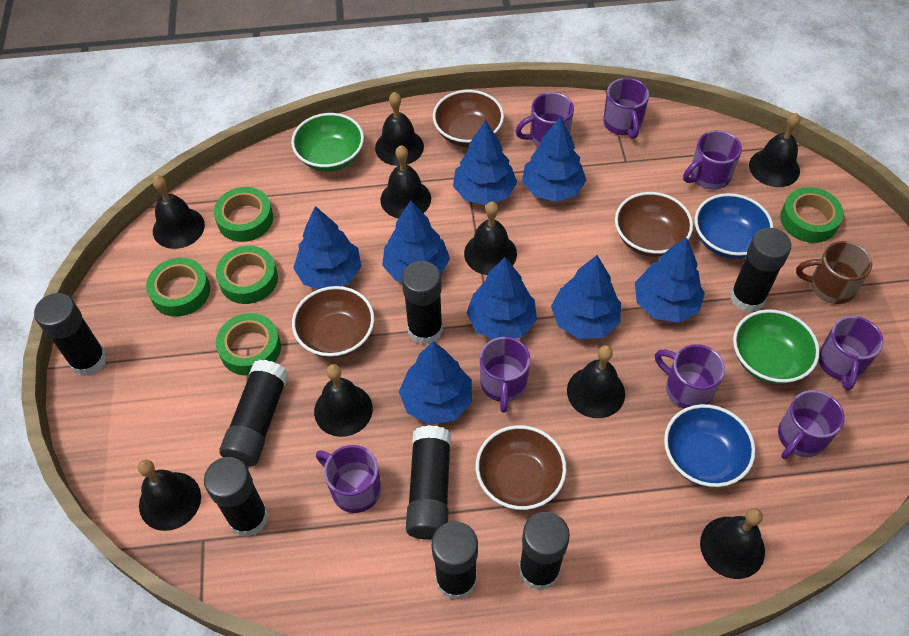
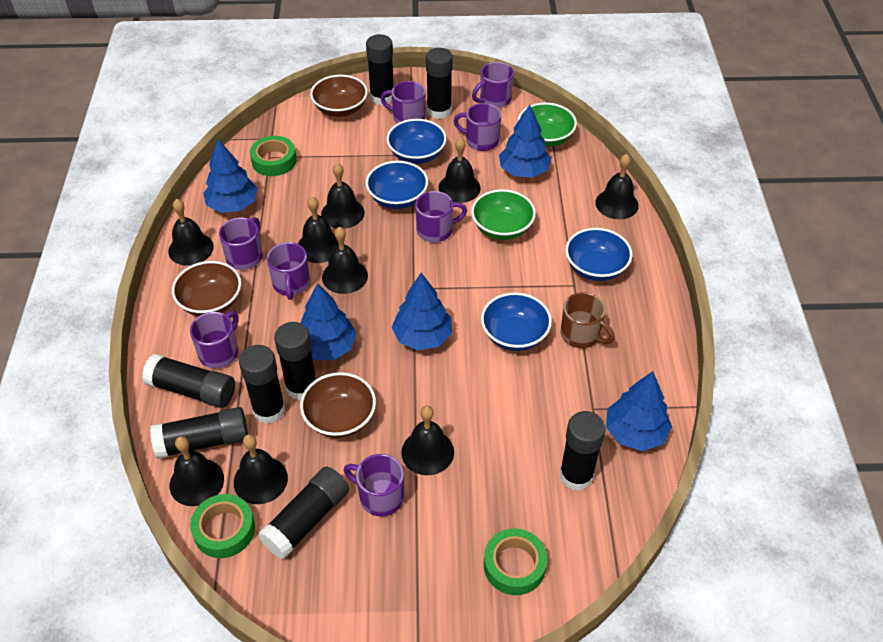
blue bowl: 2 -> 4
blue tree: 8 -> 5
brown bowl: 4 -> 3
green tape: 5 -> 3

